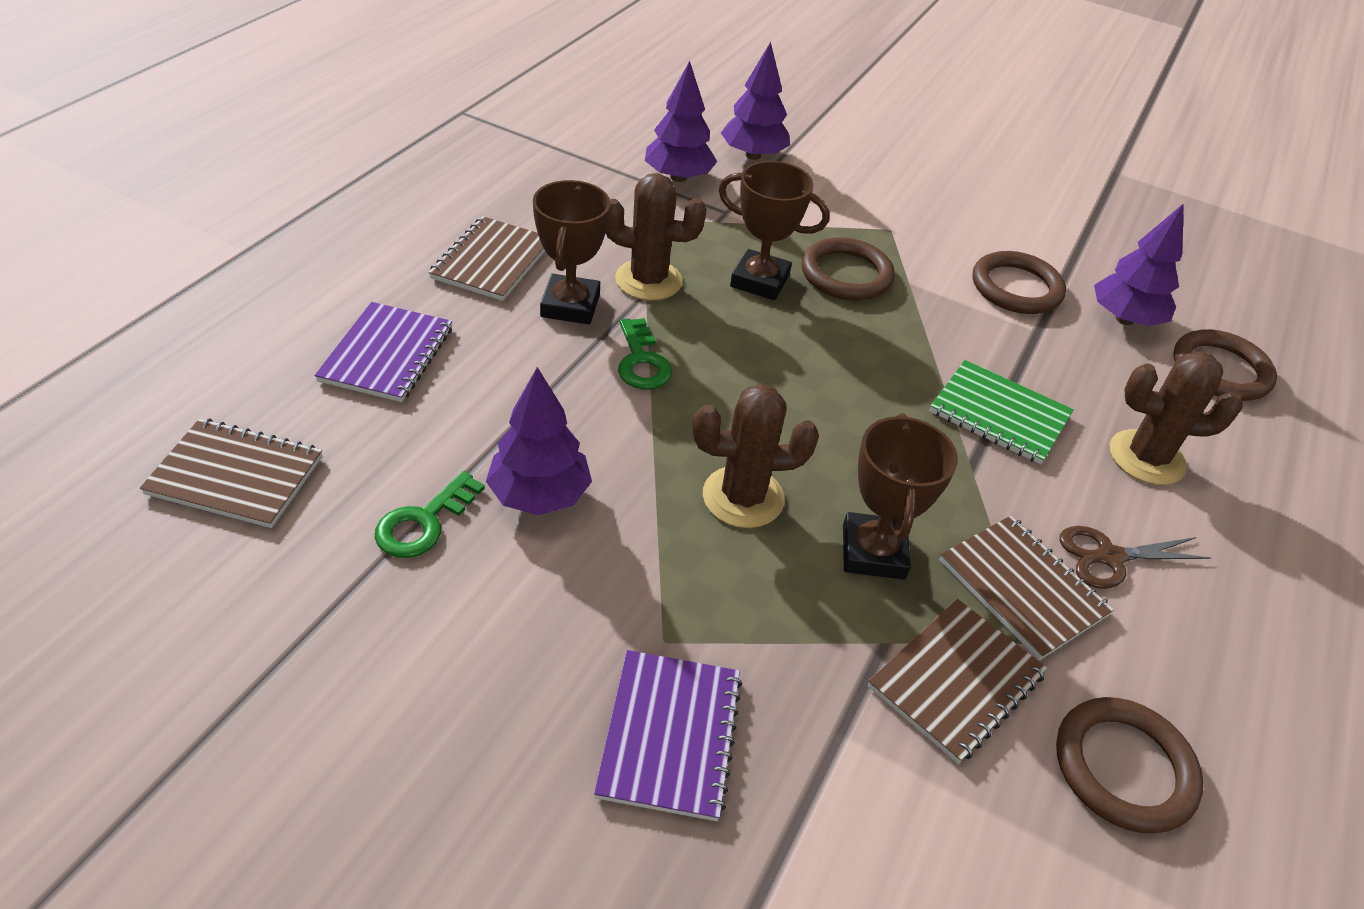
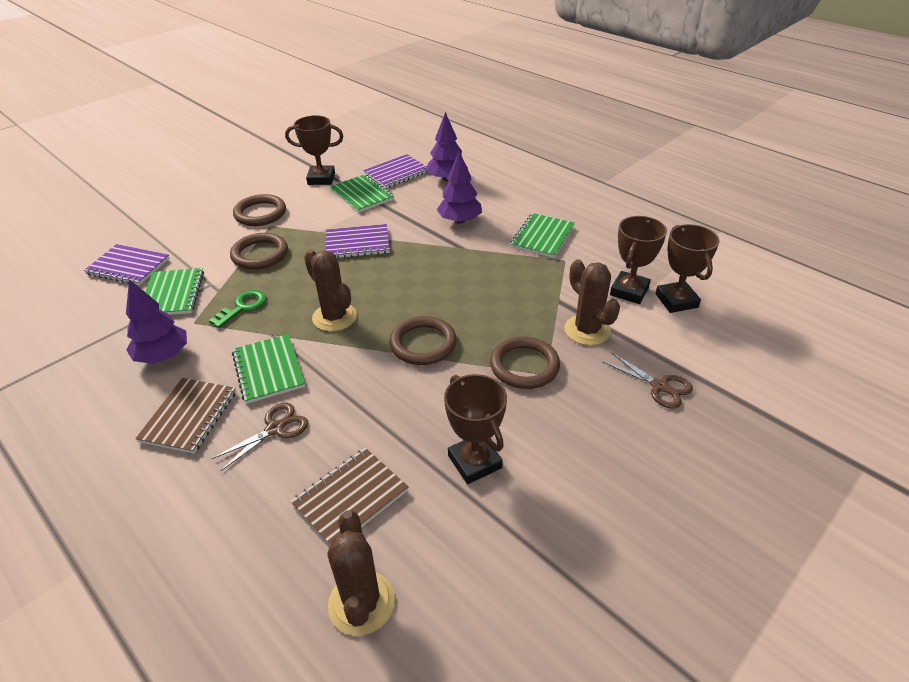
brown notebook: 4 -> 2
brown scissors: 1 -> 2
brown trophy: 3 -> 4
green key: 2 -> 1
green notebook: 1 -> 4
purple notebook: 2 -> 3
purple tree: 4 -> 3

